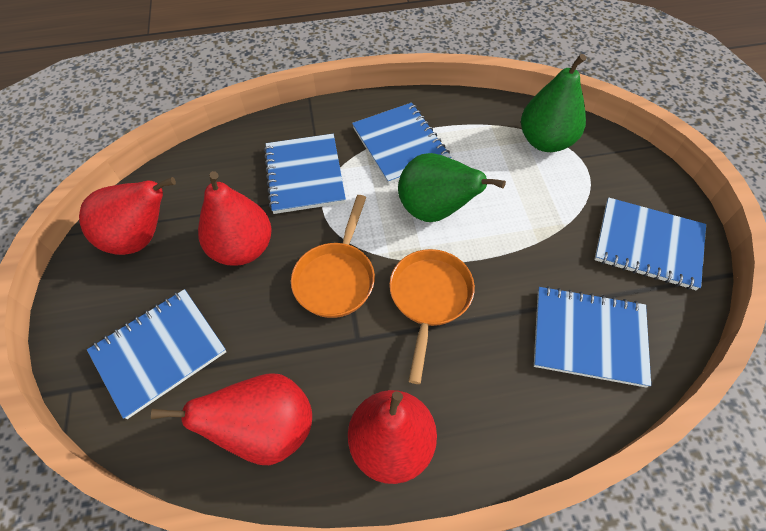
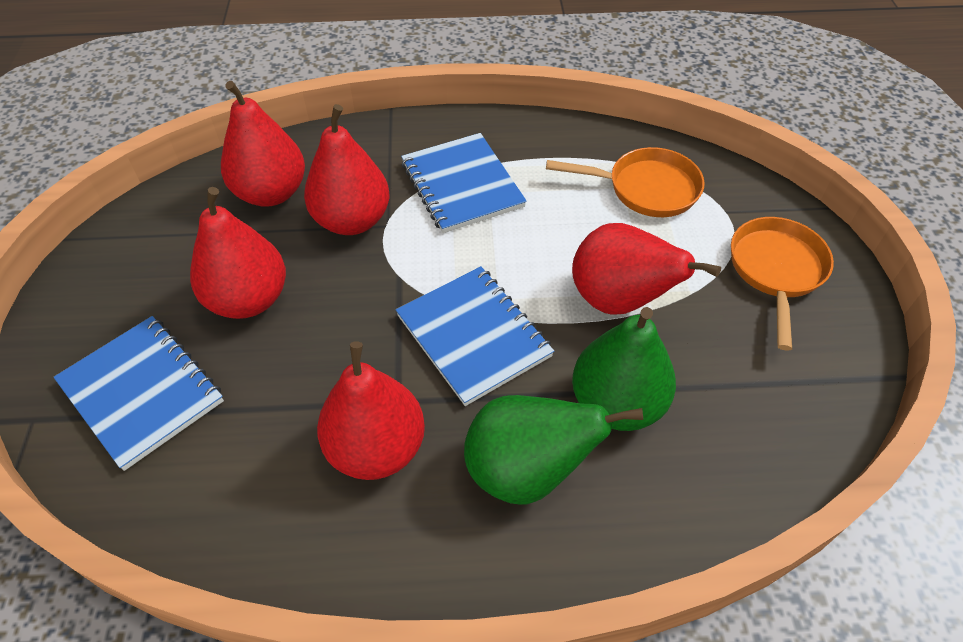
blue notebook: 5 -> 3
red pear: 4 -> 5

